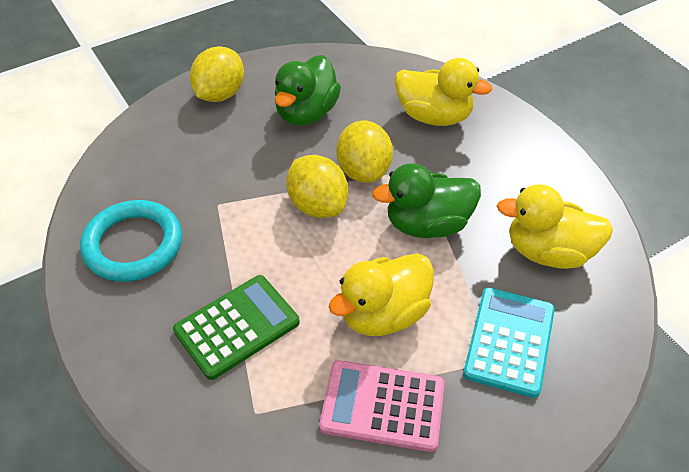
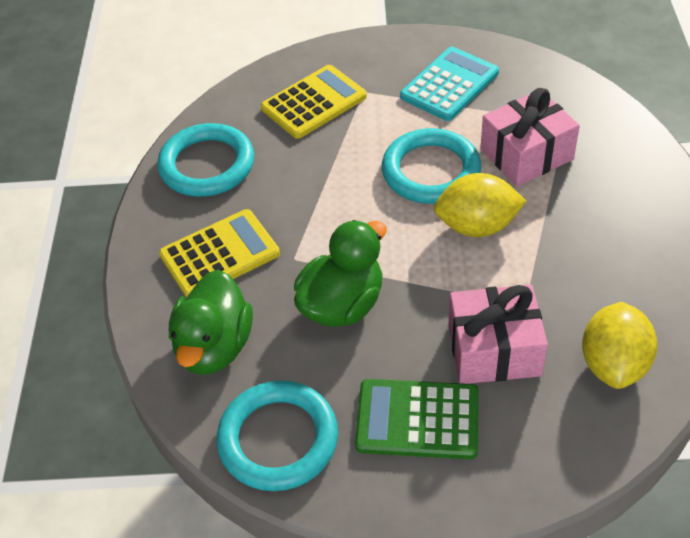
pink calculator: 1 -> 0
pink gift: 0 -> 2
turquoise ring: 1 -> 3
yellow calculator: 0 -> 2
yellow duck: 3 -> 0
yellow lemon: 3 -> 2

